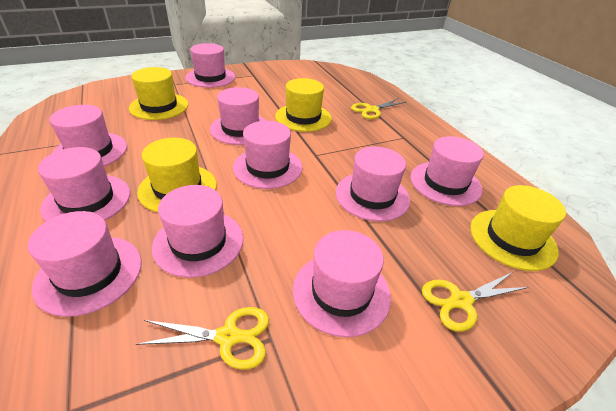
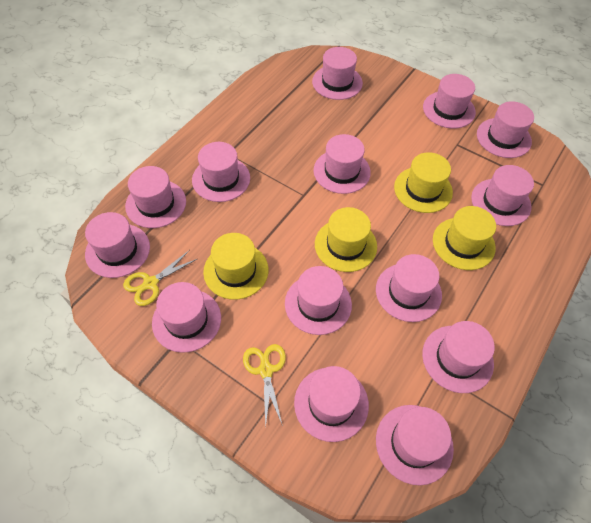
pink hat: 10 -> 14
yellow scissors: 3 -> 2

